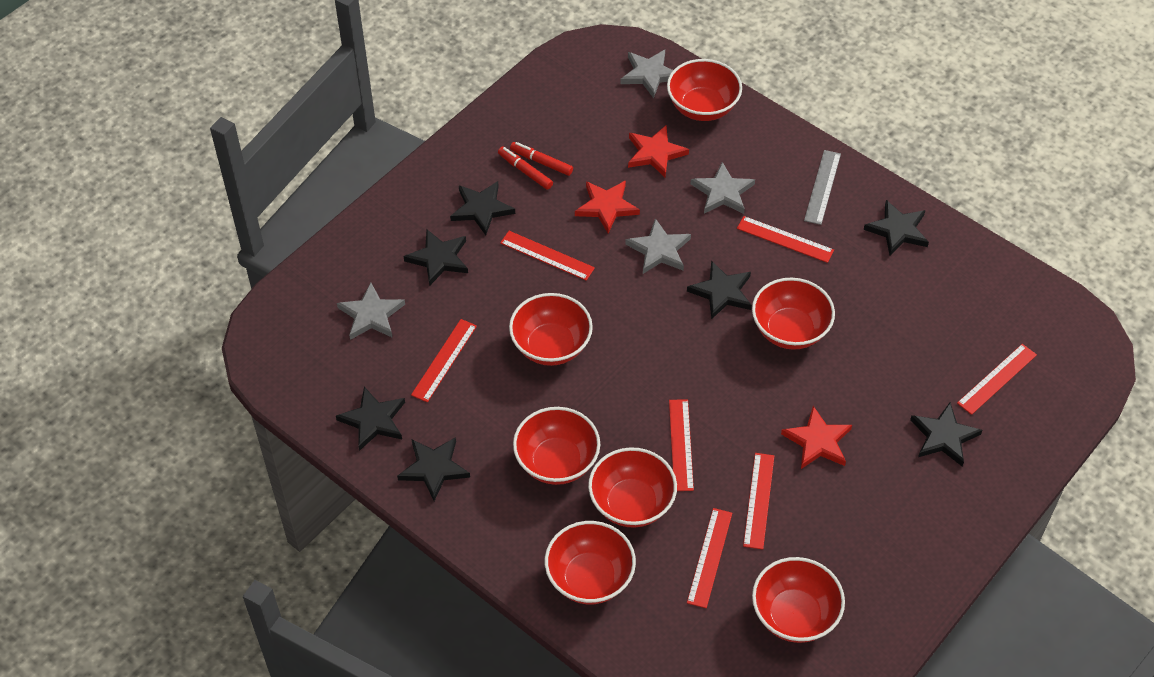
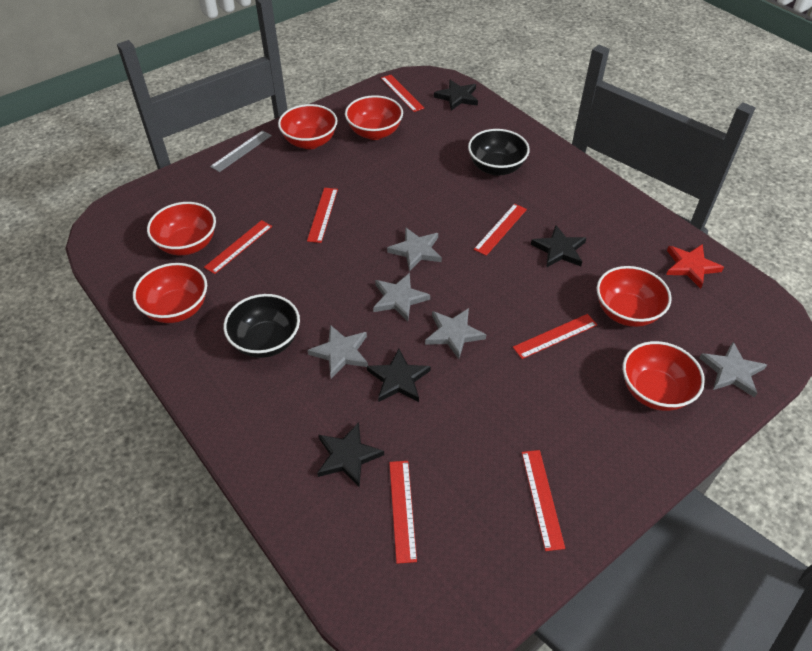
black bowl: 0 -> 2
black star: 7 -> 4
grey star: 4 -> 5
red bowl: 7 -> 6
red marker: 2 -> 0
red star: 3 -> 1

